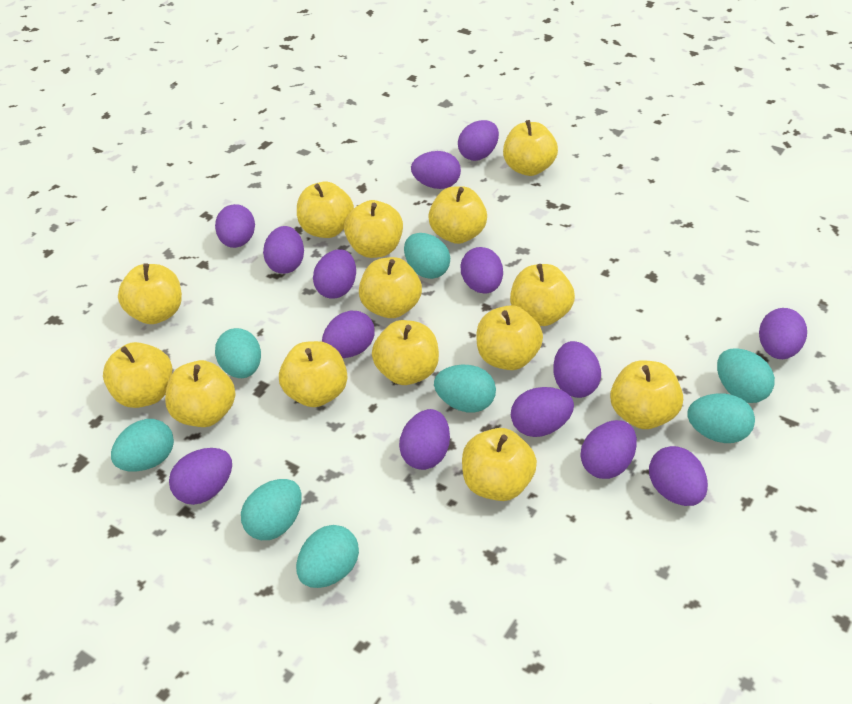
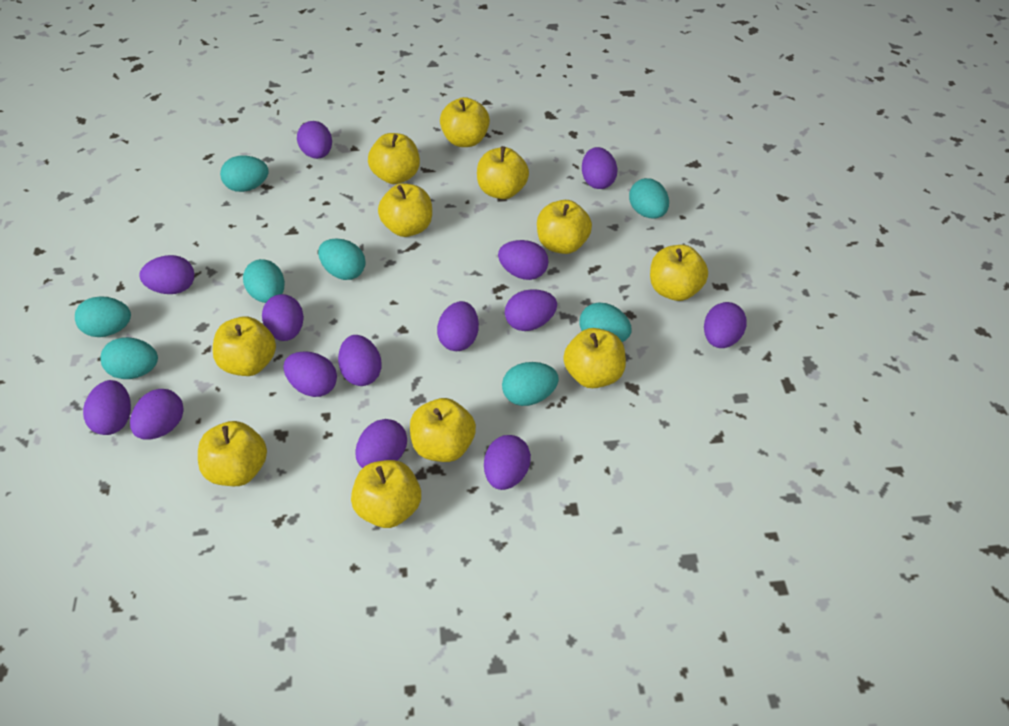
yellow apple: 14 -> 11

